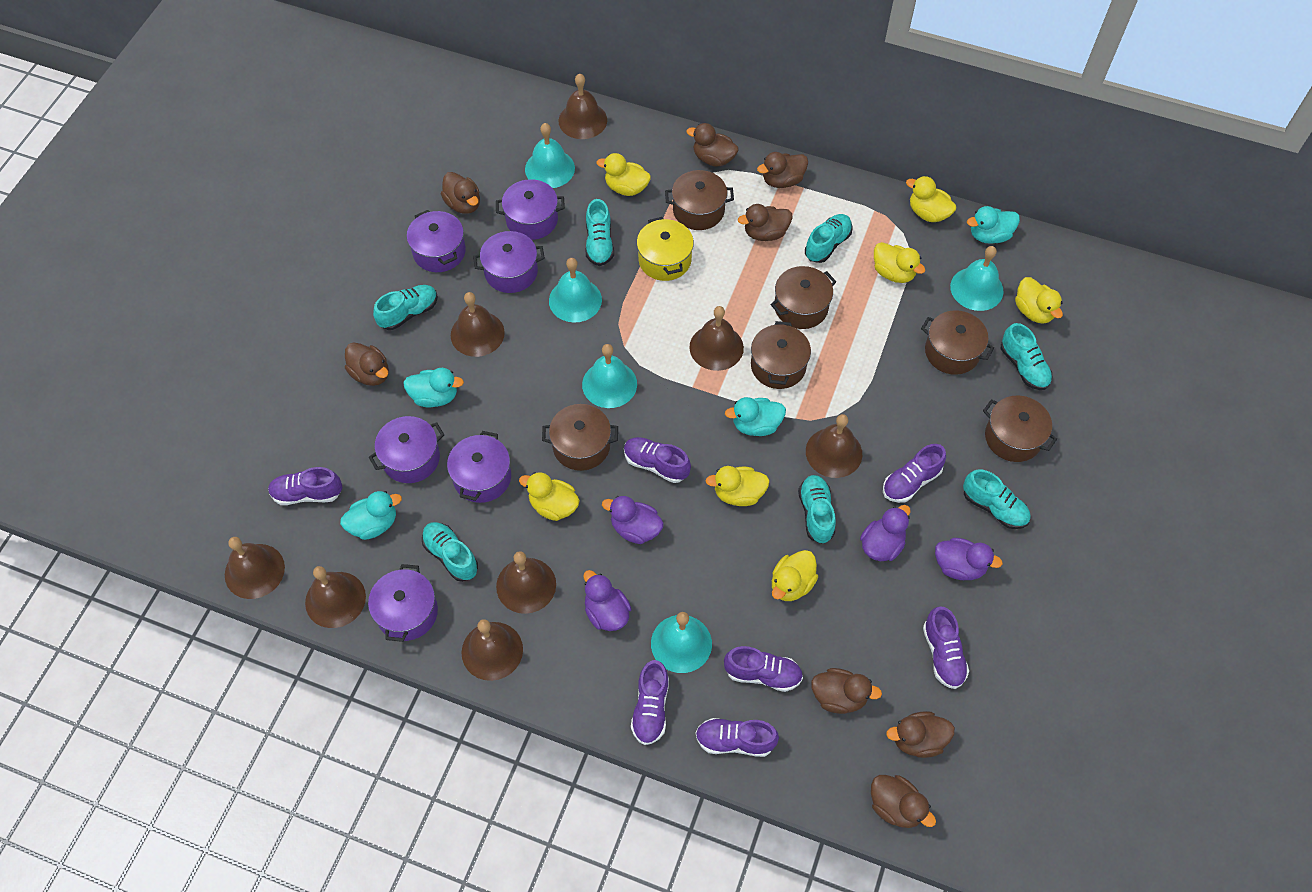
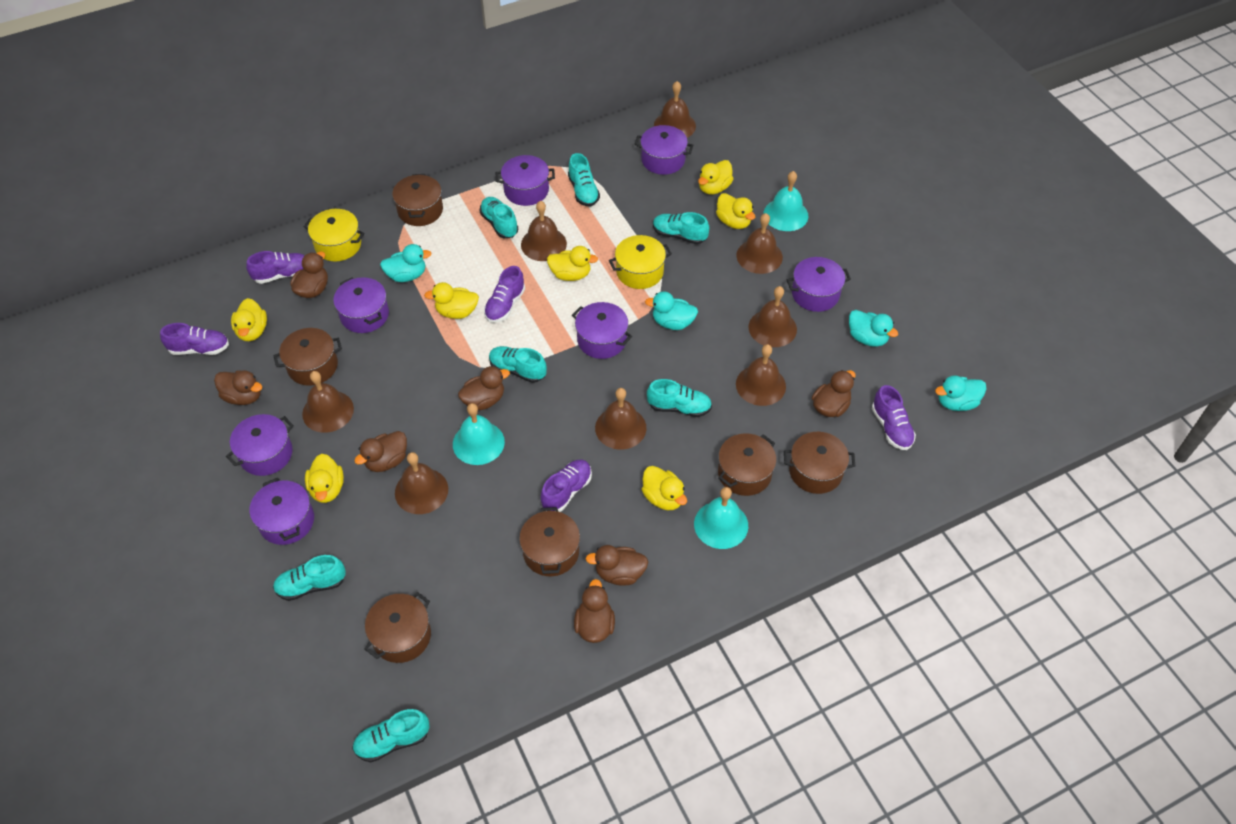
brown duck: 8 -> 7
purple duck: 4 -> 0
purple pot: 6 -> 7
purple shoe: 7 -> 5
turquoise bell: 5 -> 3
yellow pot: 1 -> 2

